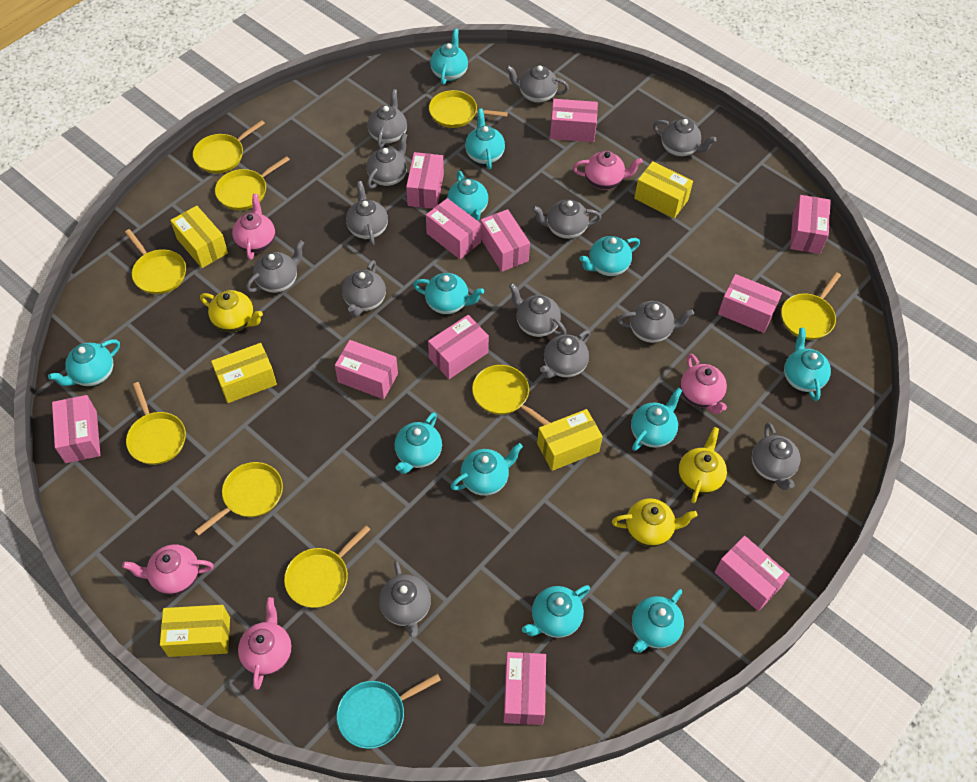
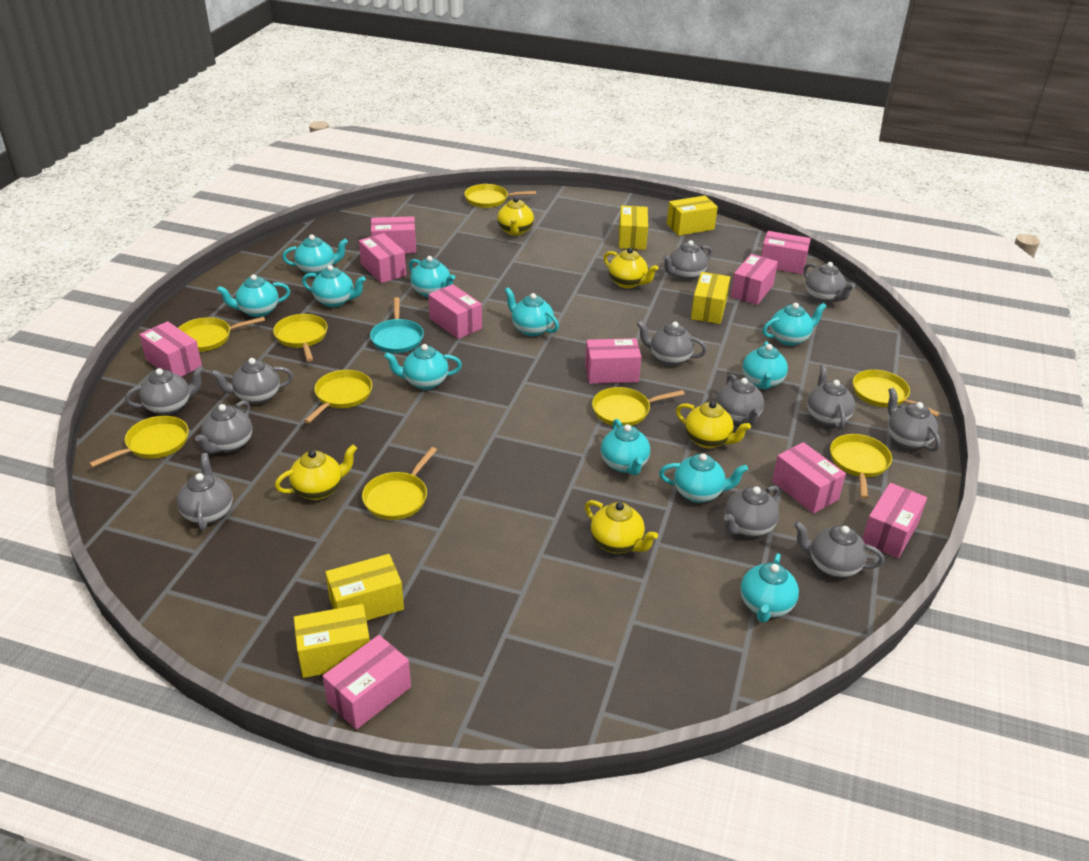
grey teapot: 13 -> 12
pink box: 11 -> 10
pink teapot: 5 -> 0
turquoise teapot: 12 -> 11
yellow teapot: 3 -> 5

